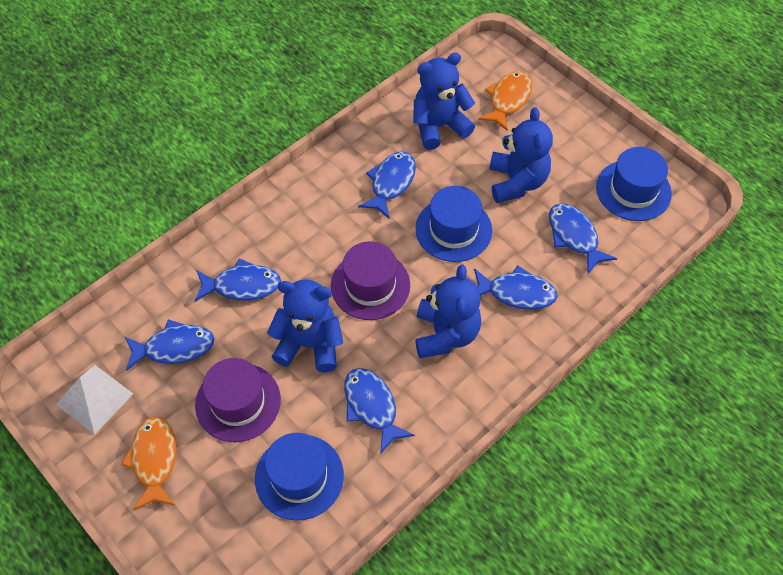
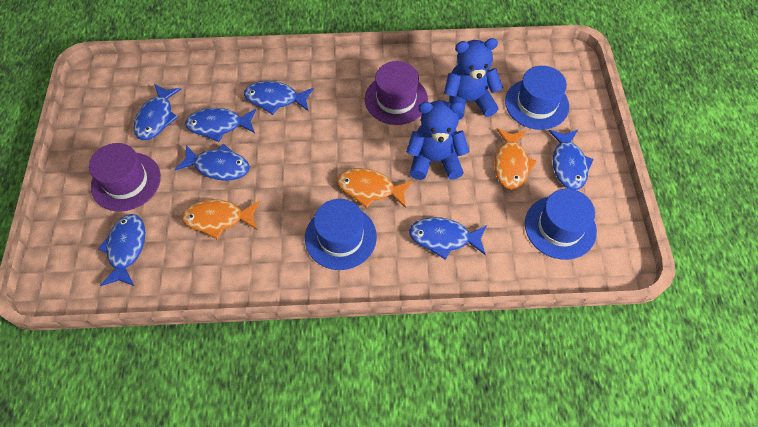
blue fish: 6 -> 7
blue teddy bear: 4 -> 2
orange fish: 2 -> 3
white pyramid: 1 -> 0

